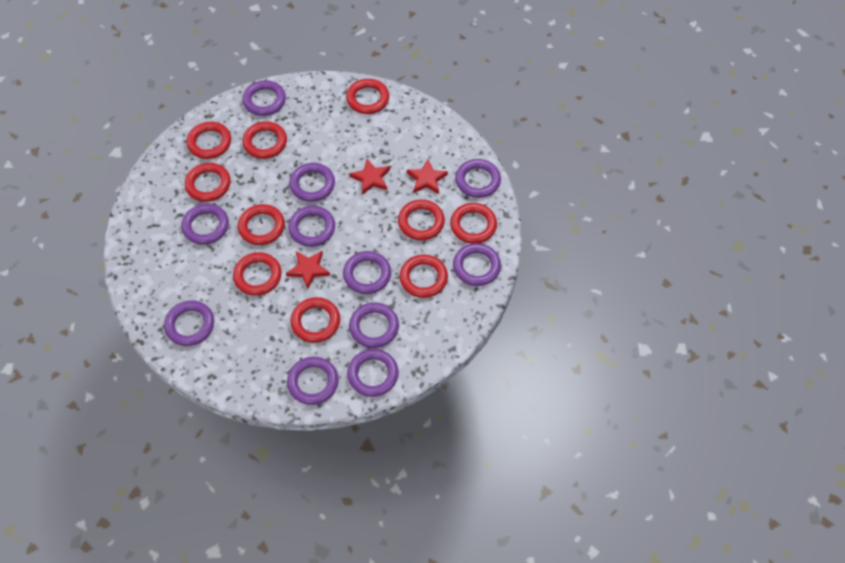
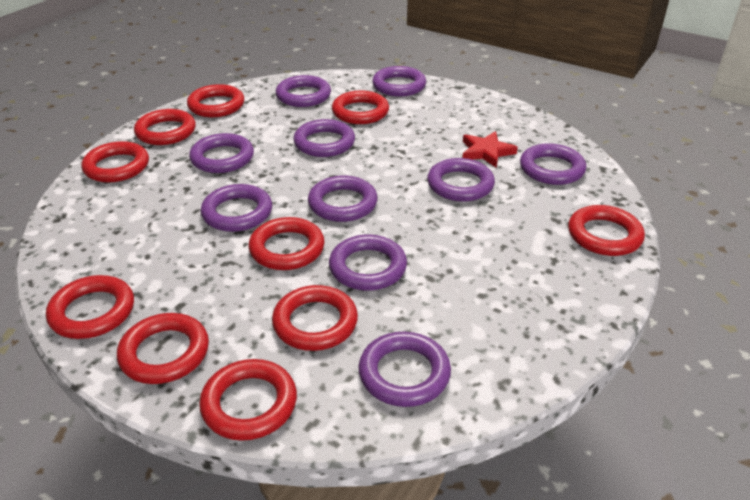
purple ring: 11 -> 10
red star: 3 -> 1

